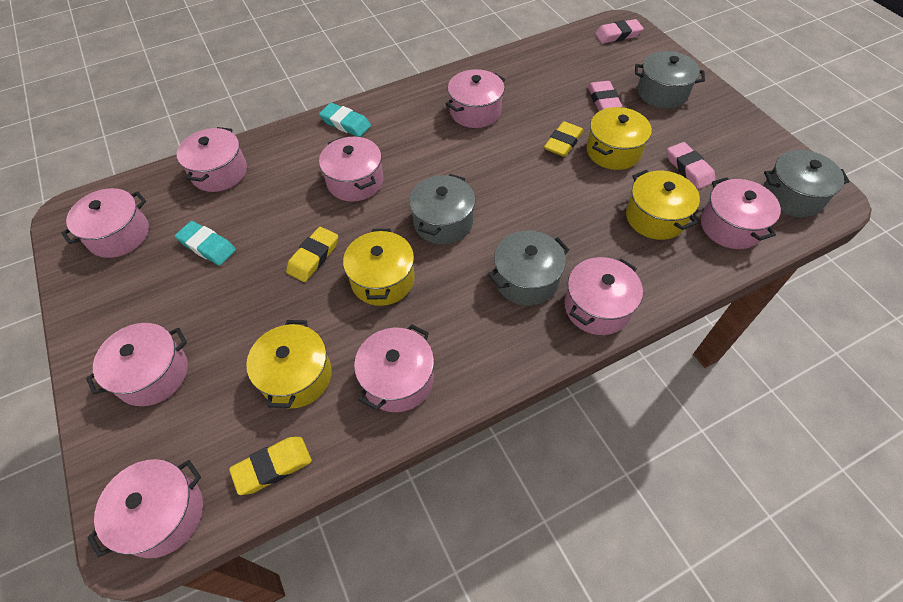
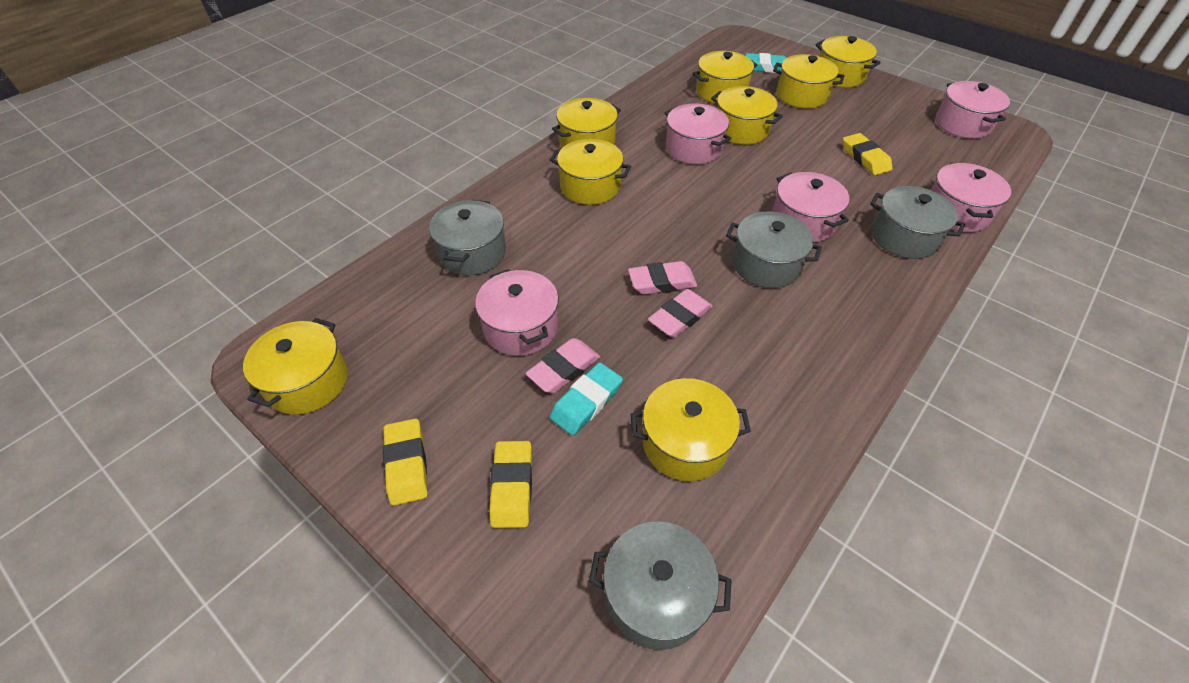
pink pot: 9 -> 5
yellow pot: 4 -> 8

